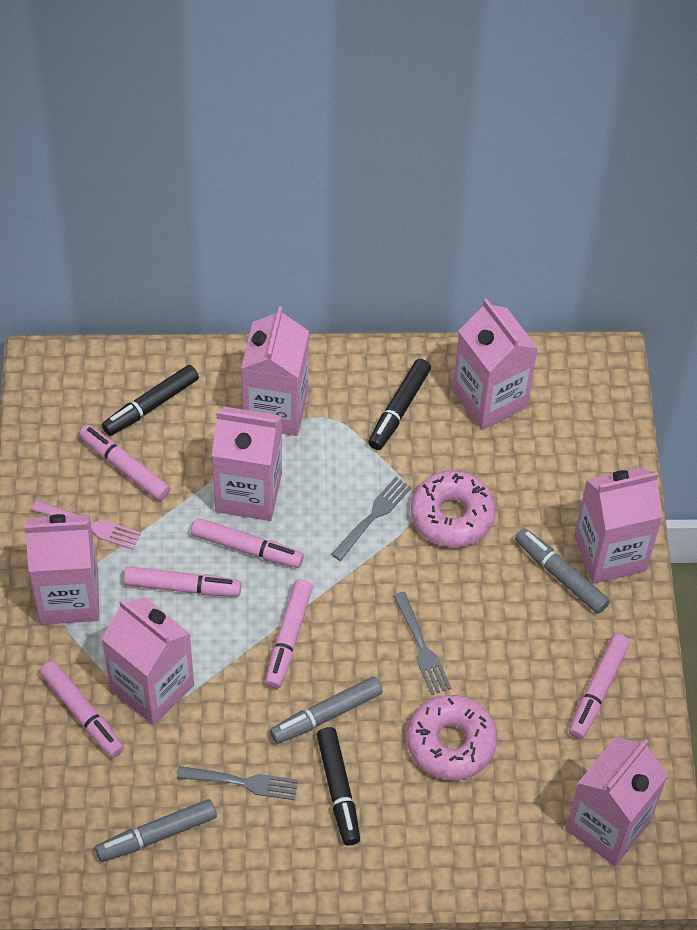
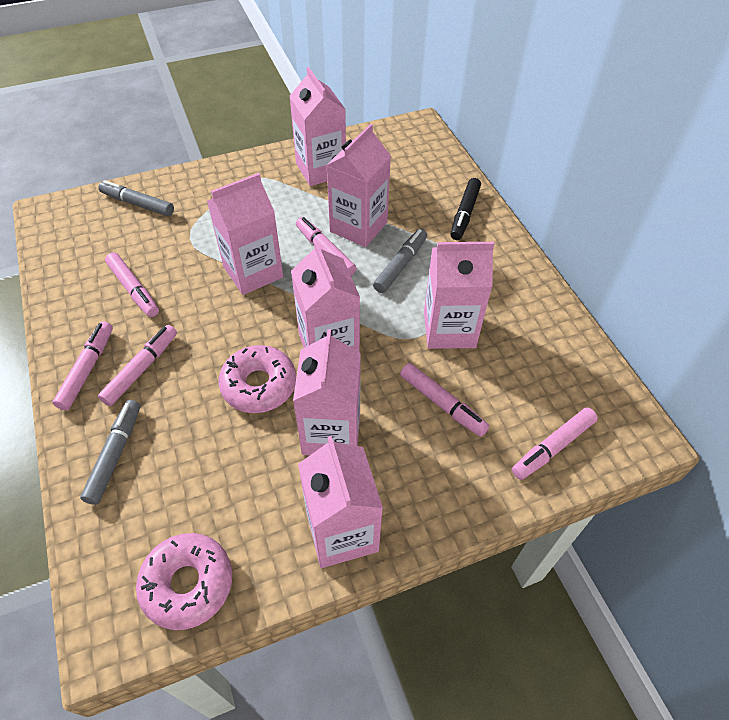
black marker: 3 -> 1
grey fork: 3 -> 0
pink fork: 1 -> 0

